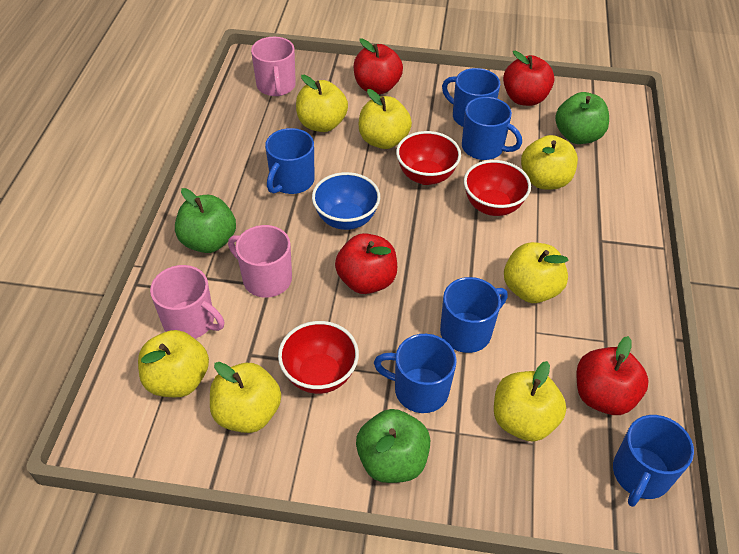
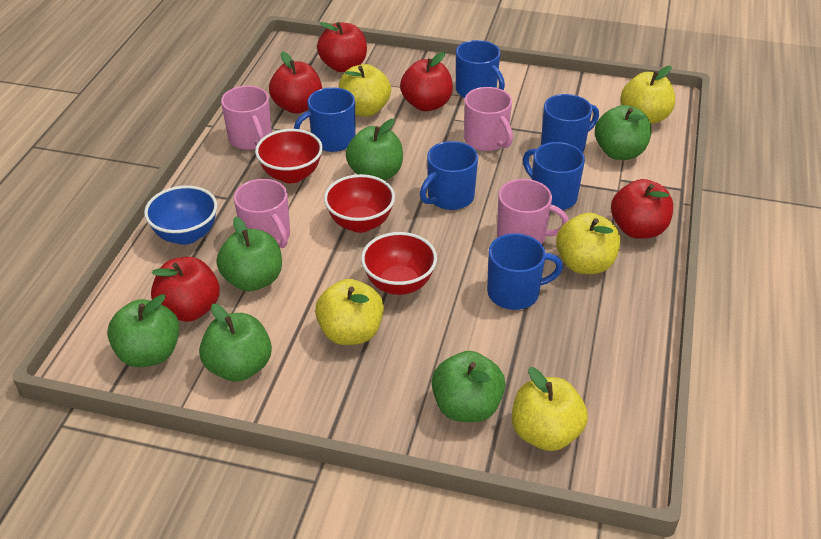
green apple: 3 -> 6
pink mug: 3 -> 4
red apple: 4 -> 5
yellow apple: 7 -> 5

